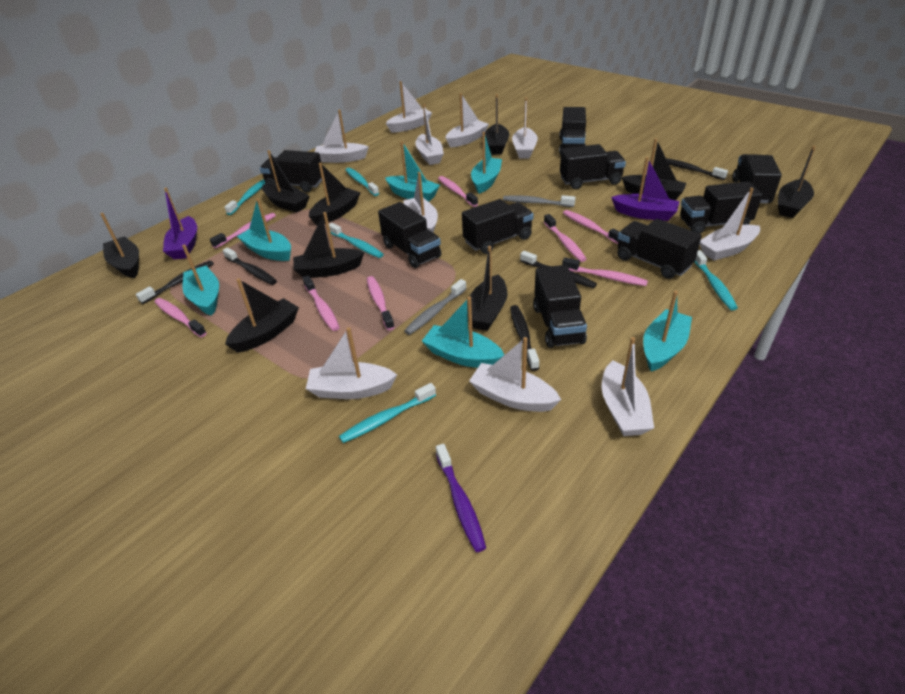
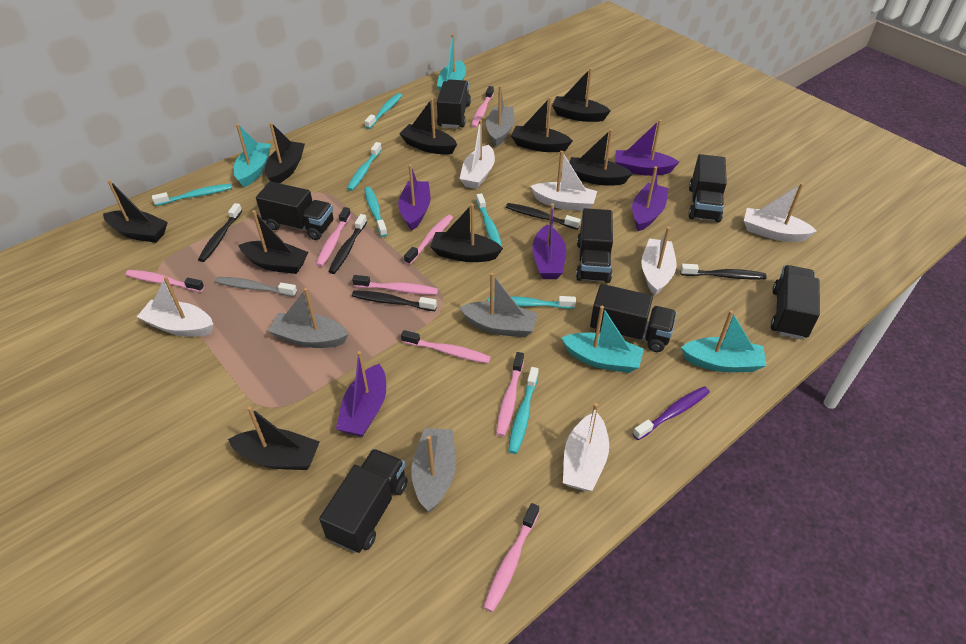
black truck: 9 -> 7
grey boat: 0 -> 4
grey toothbrush: 2 -> 1
purple boat: 2 -> 5
turquoise boat: 6 -> 4
turquoise toothbrush: 5 -> 7
white boat: 10 -> 6

